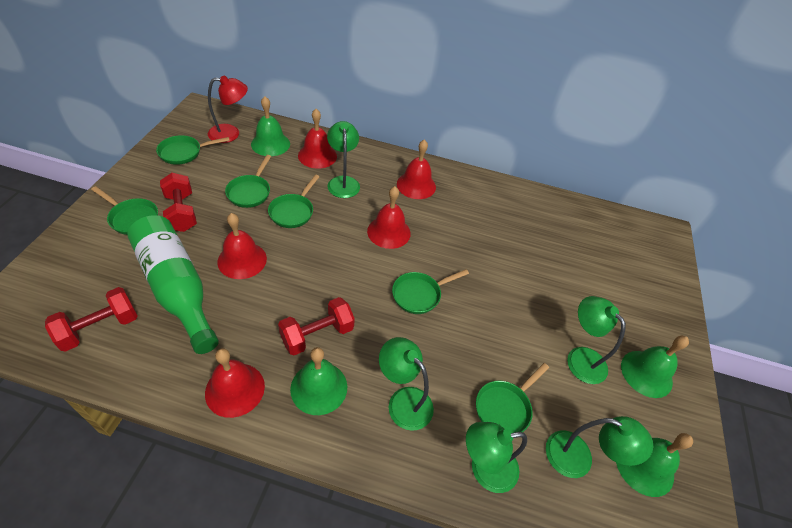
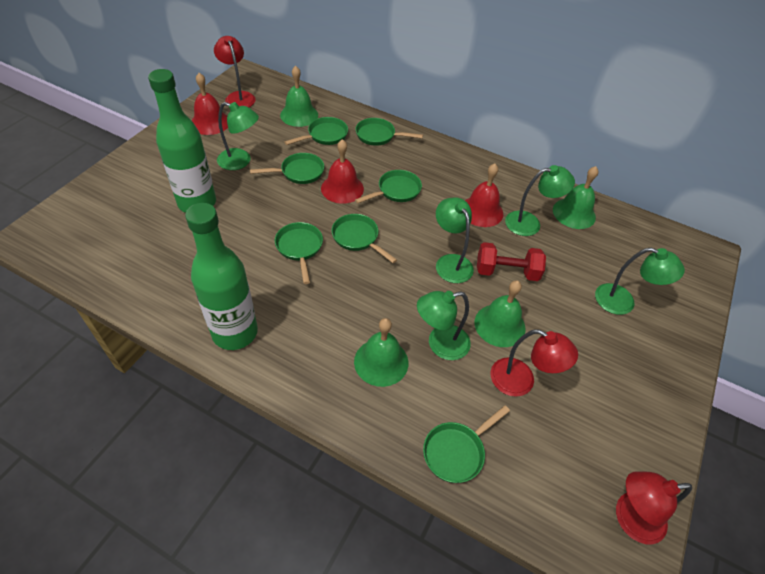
green bottle: 1 -> 2
green pan: 6 -> 7
red bell: 5 -> 3
red dumbbell: 3 -> 1
red lamp: 1 -> 3

